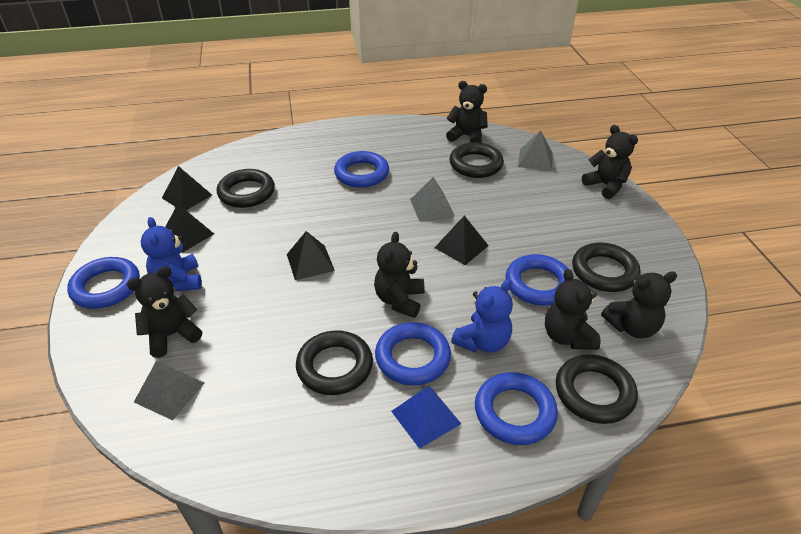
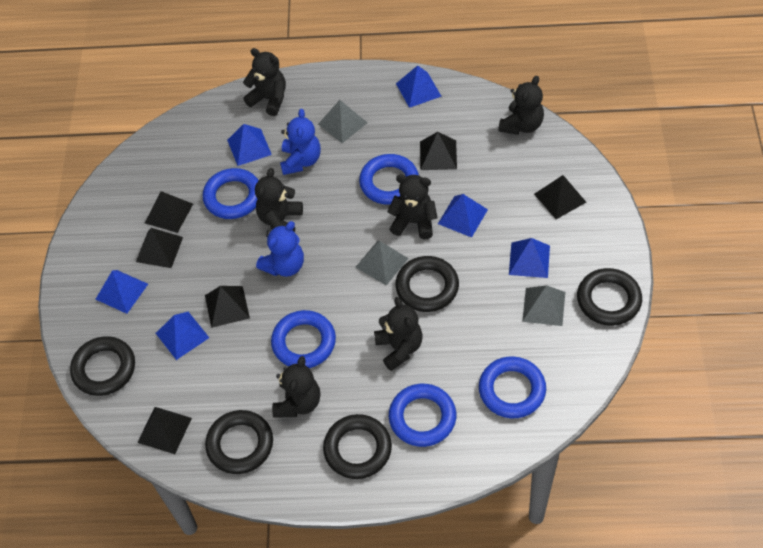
black pyramid: 4 -> 6
blue pyramid: 1 -> 6

